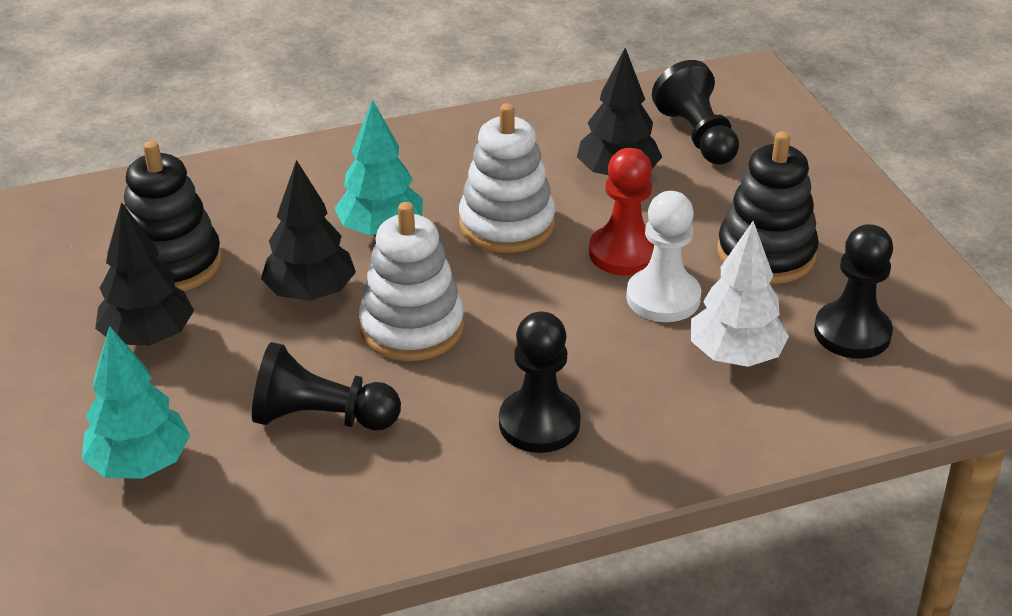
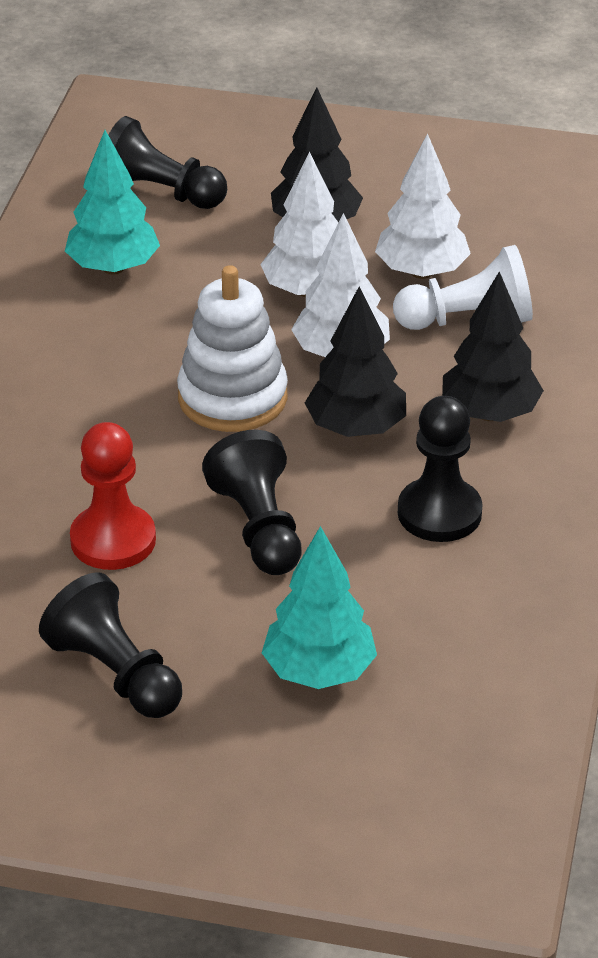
black stacking toy: 2 -> 0
white stacking toy: 2 -> 1
white tree: 1 -> 3

